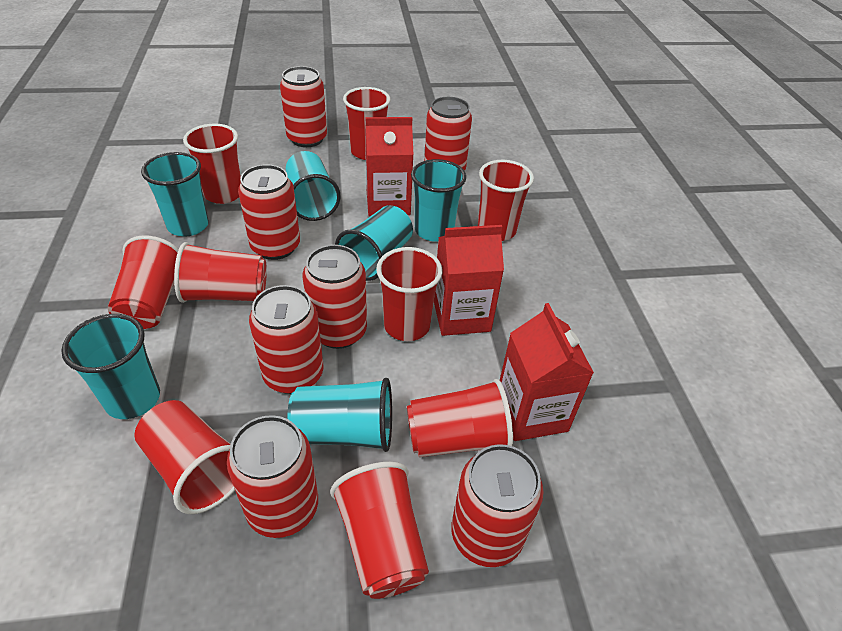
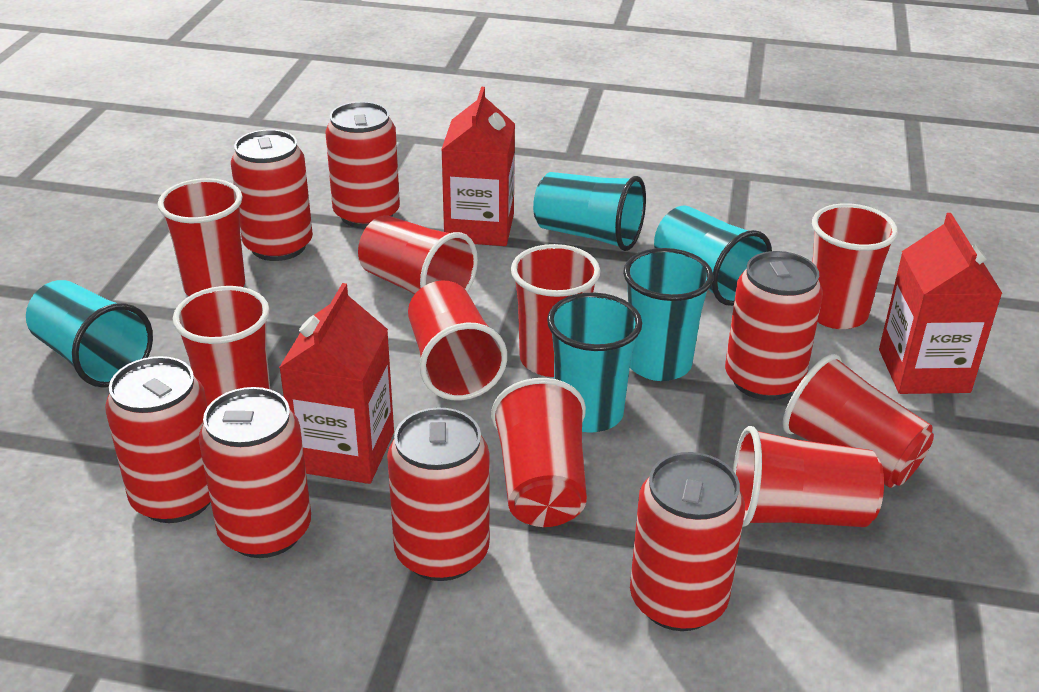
turquoise cup: 6 -> 5

